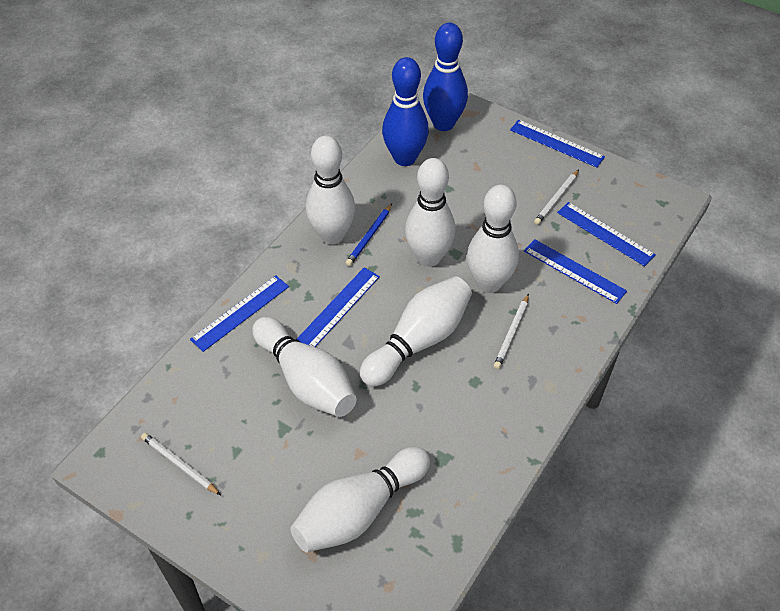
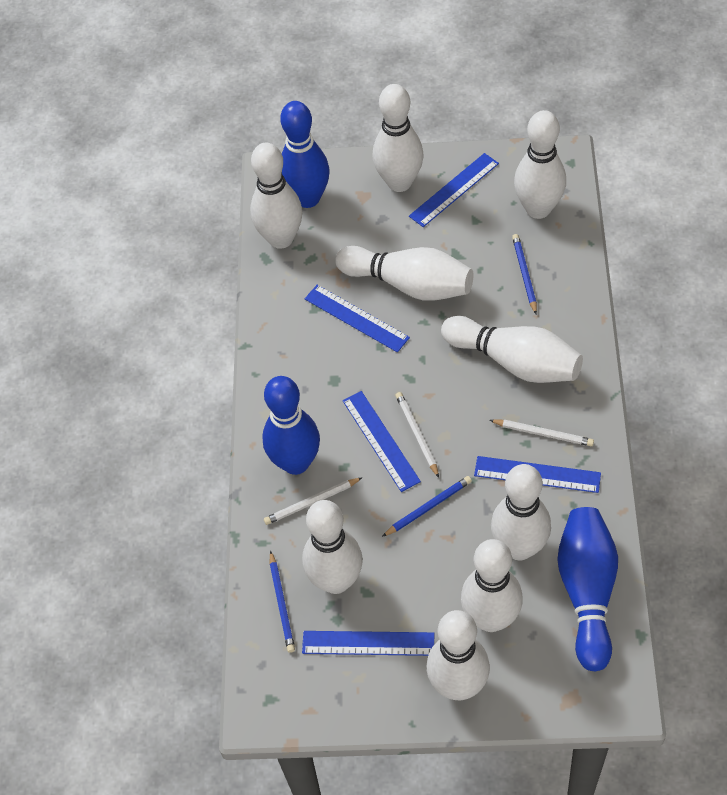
blue bowling pin: 2 -> 3
blue pencil: 1 -> 3
white bowling pin: 6 -> 9

